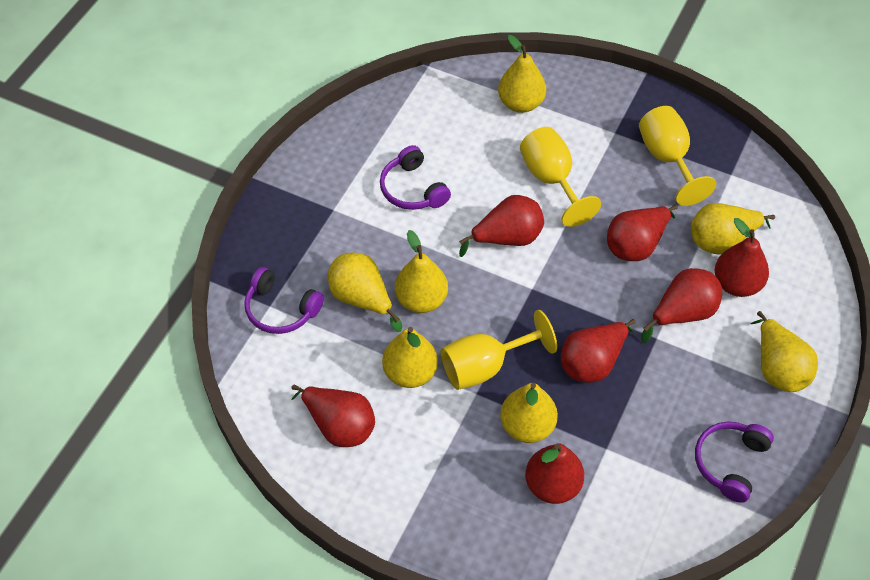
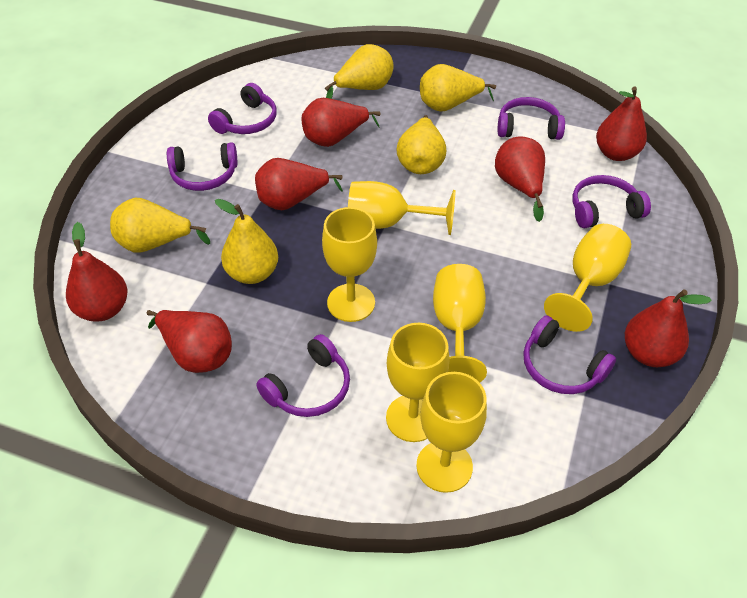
purple headphones: 3 -> 6
yellow goblet: 3 -> 6
yellow pear: 7 -> 5

